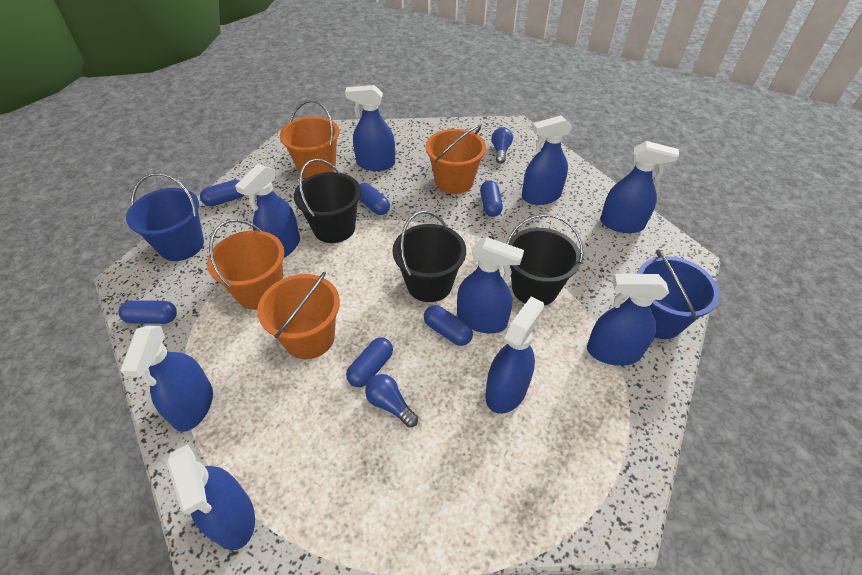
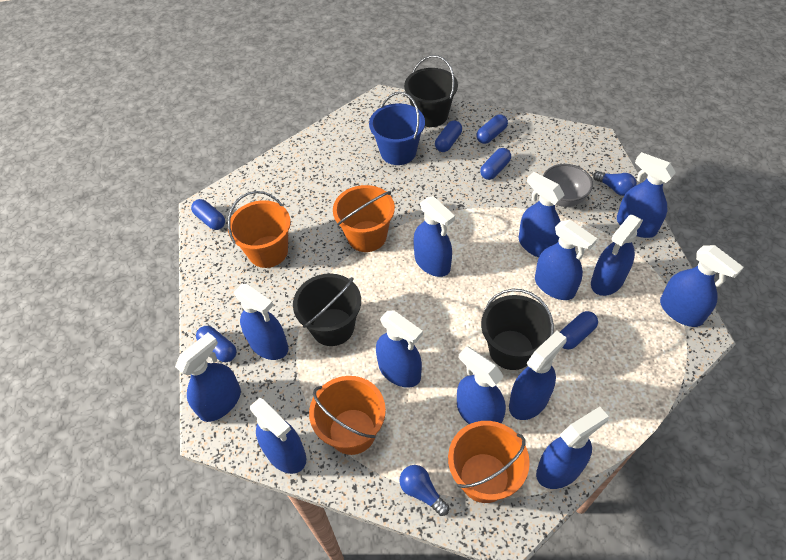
blue bucket: 2 -> 1
blue spray bottle: 9 -> 13
grey bowl: 0 -> 1

